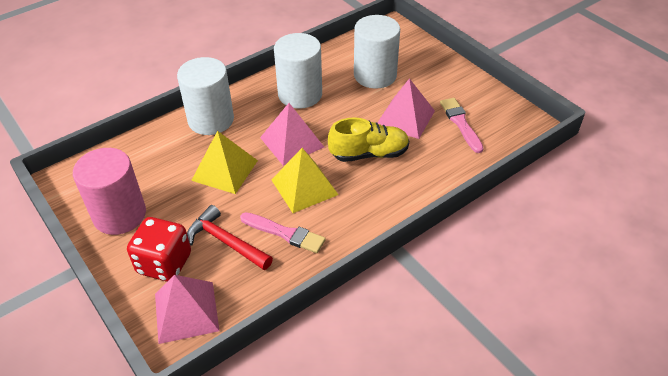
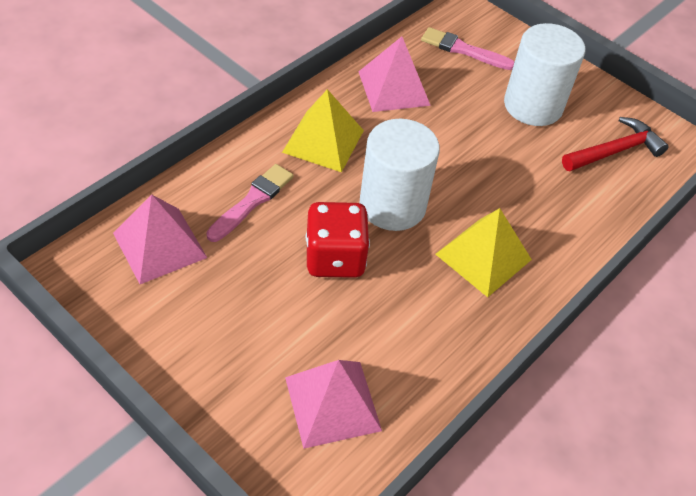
pink cylinder: 1 -> 0
white cylinder: 3 -> 2
yellow shoe: 1 -> 0

